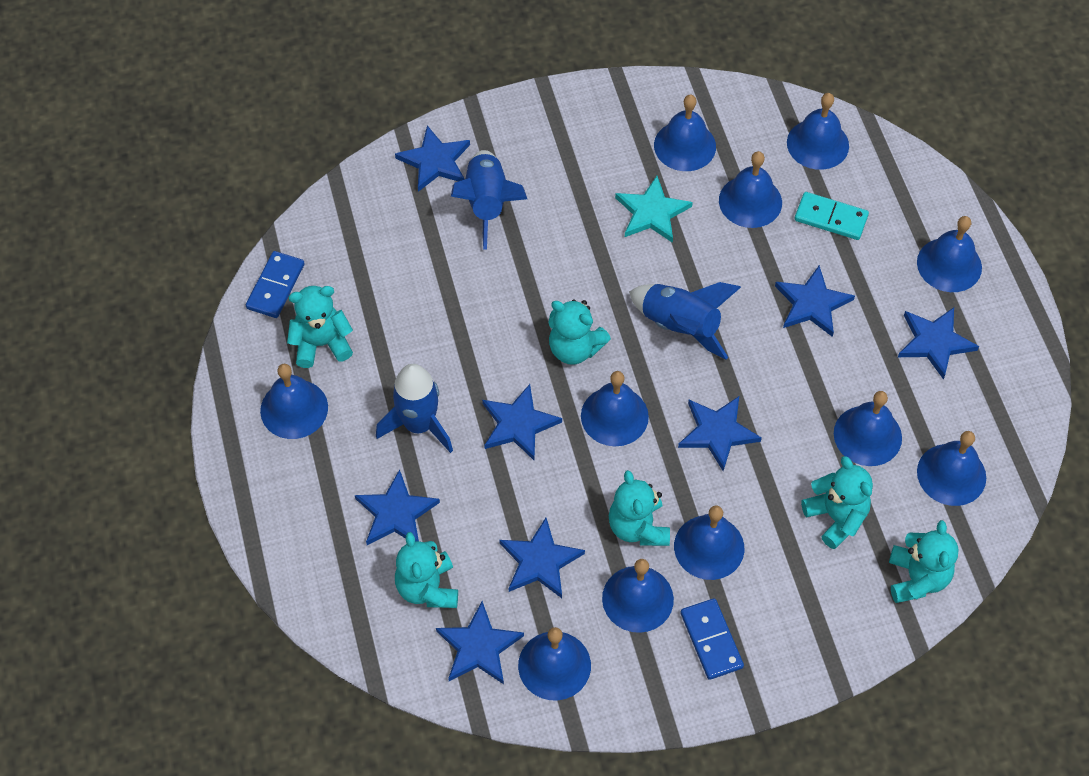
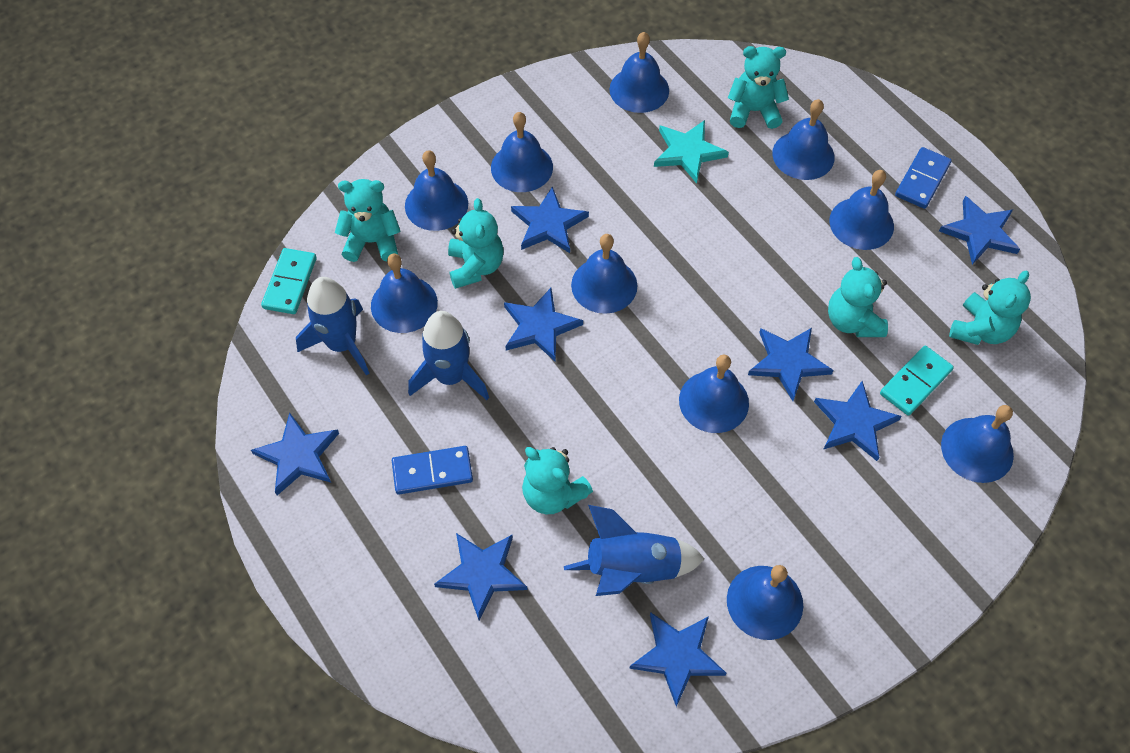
blue bell: 11 -> 10
turquoise domino: 1 -> 2

